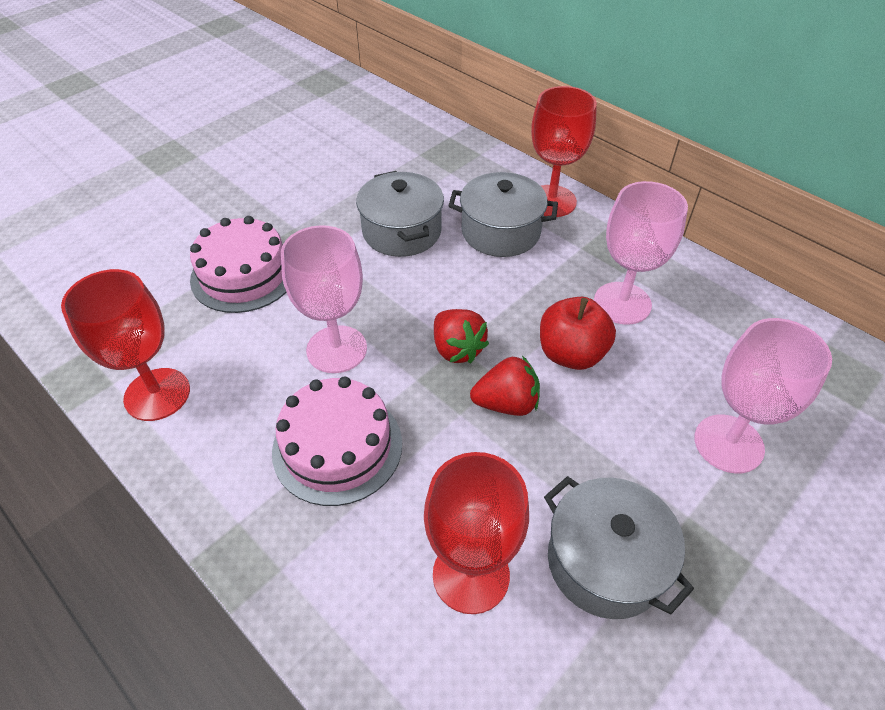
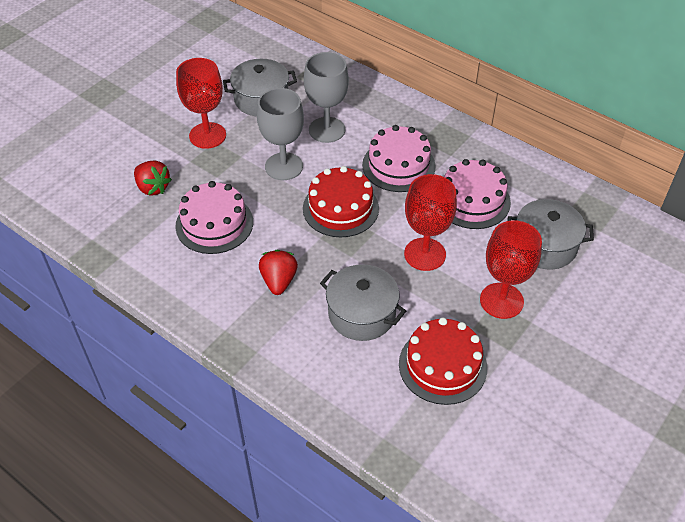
grey goblet: 0 -> 2
pink cake: 2 -> 3
pink goblet: 3 -> 0
red apple: 1 -> 0
red cake: 0 -> 2

